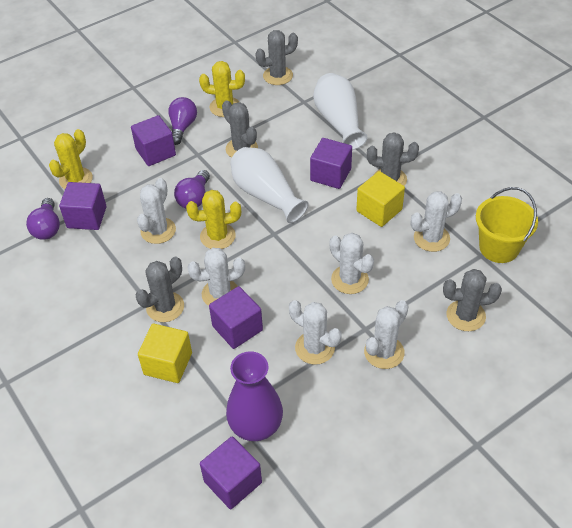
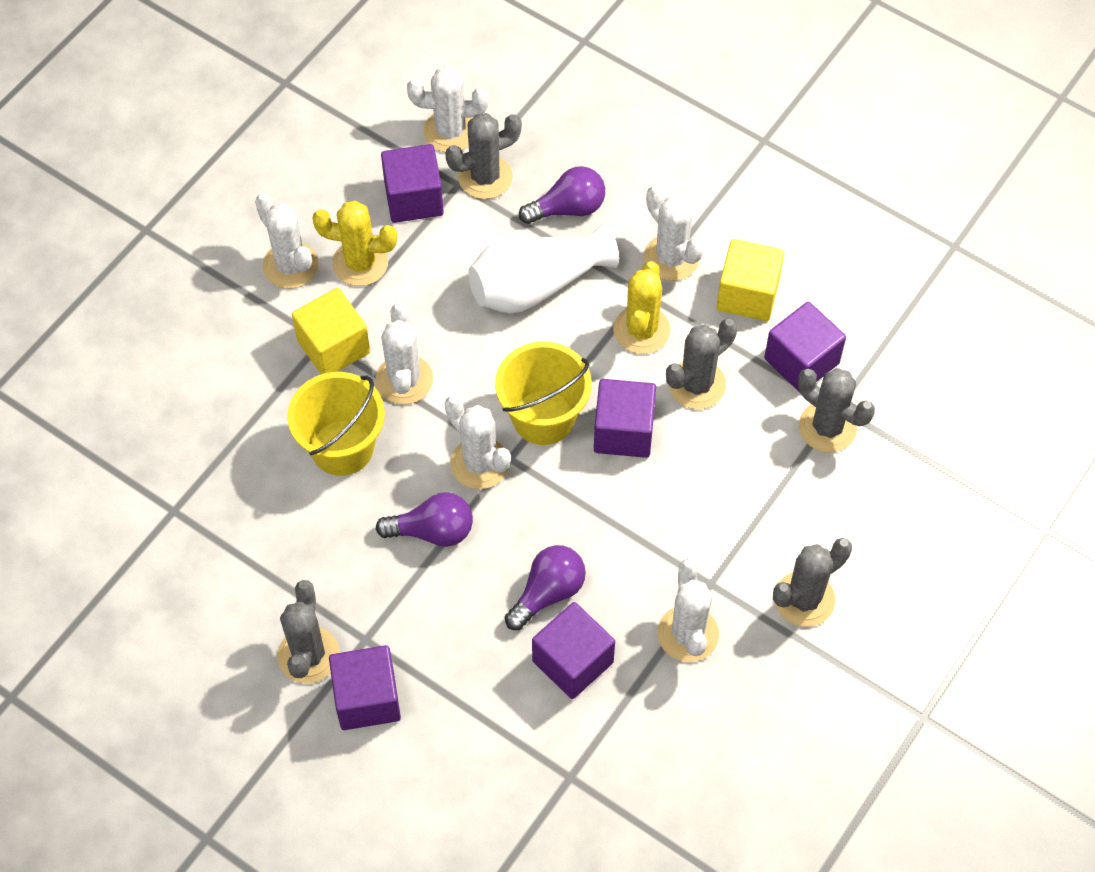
purple vase: 1 -> 0
white vase: 2 -> 1
yellow bucket: 1 -> 2
yellow cactus: 3 -> 2

